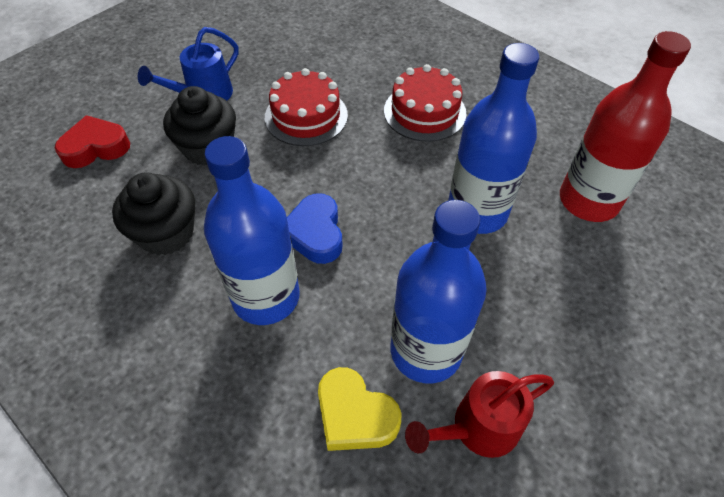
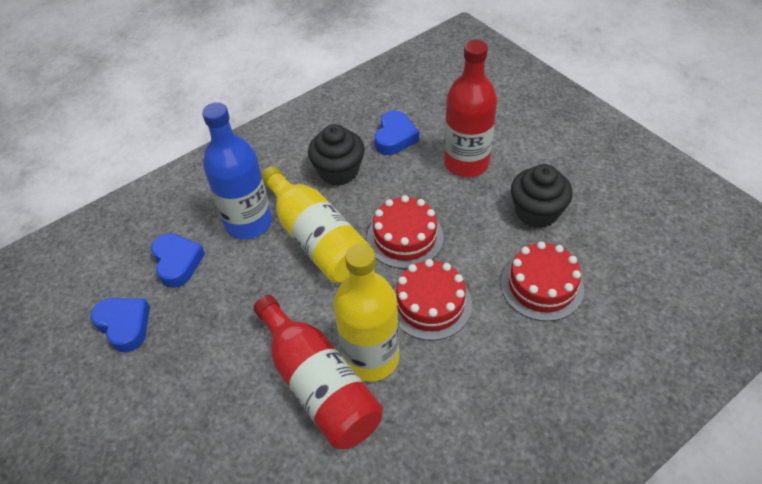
blue bottle: 3 -> 1
blue heart: 1 -> 3
blue watering can: 1 -> 0
red bottle: 1 -> 2
red cake: 2 -> 3
red heart: 1 -> 0
red watering can: 1 -> 0
yellow bottle: 0 -> 2
yellow heart: 1 -> 0

